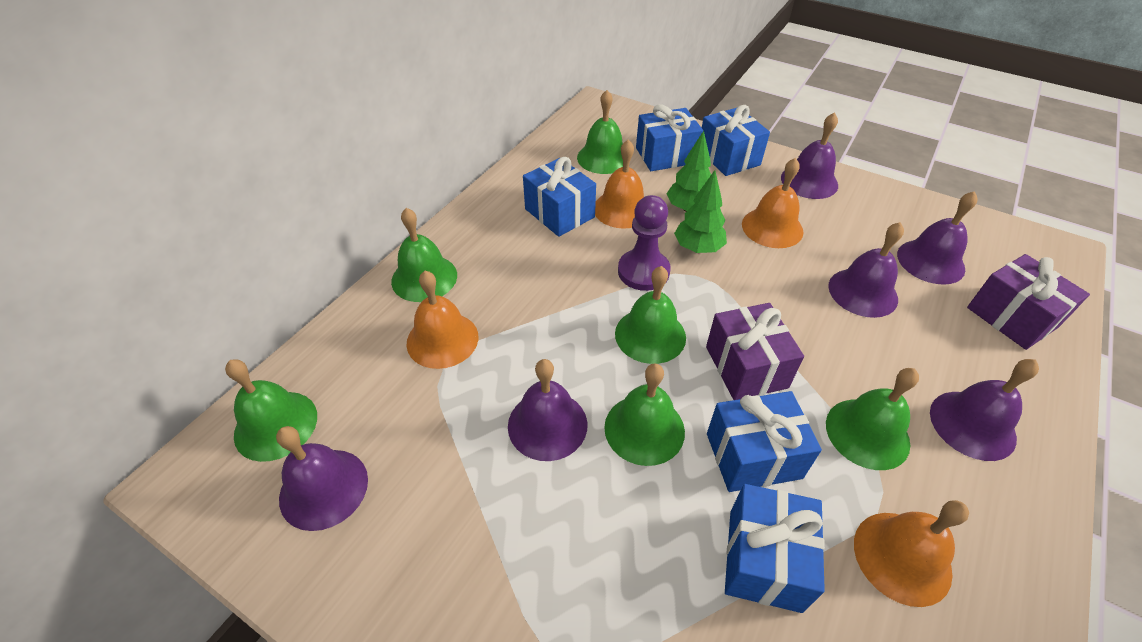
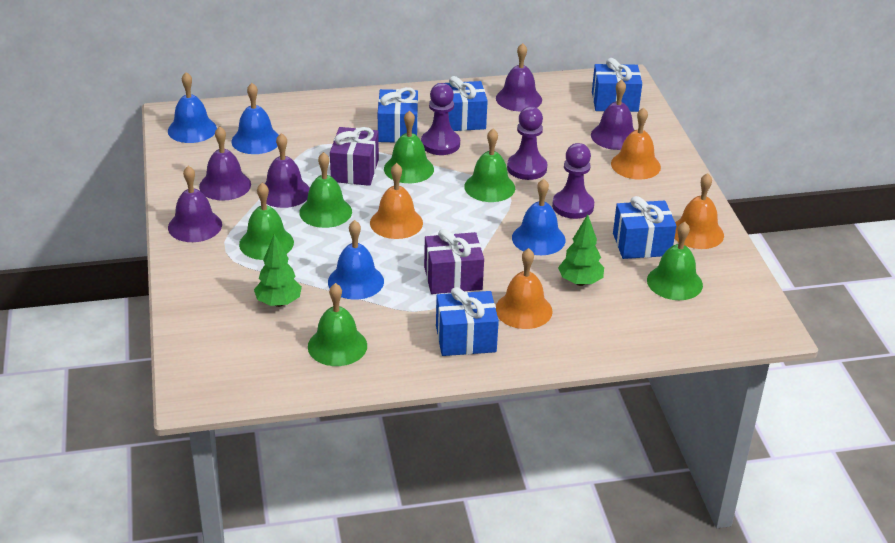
blue bell: 0 -> 4
purple bell: 6 -> 5
purple pawn: 1 -> 3

